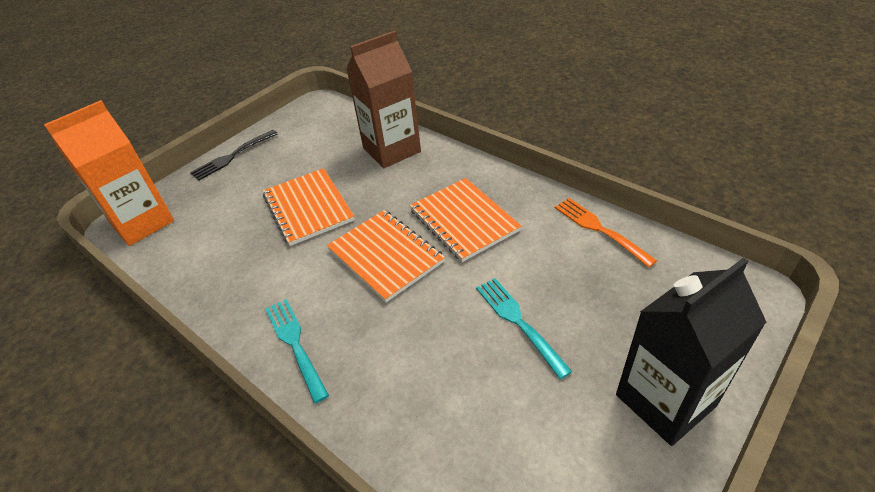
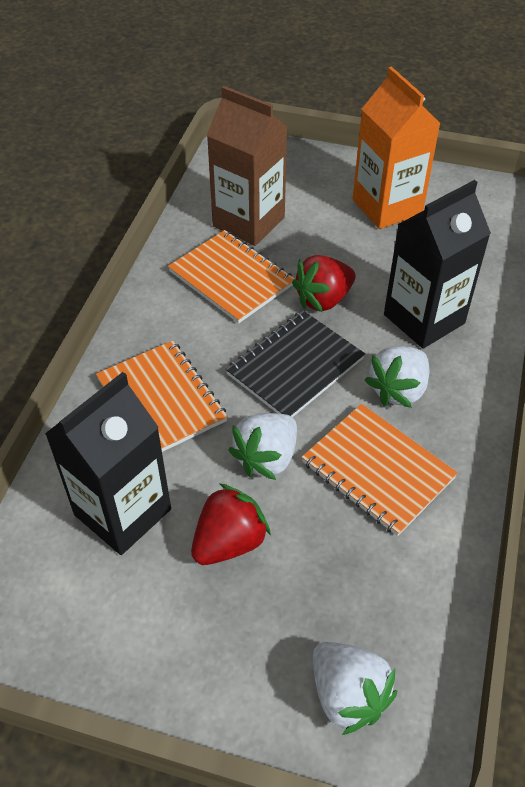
black carton: 1 -> 2
black fork: 1 -> 0
black notebook: 0 -> 1
orange fork: 1 -> 0
red strawberry: 0 -> 2
turquoise fork: 2 -> 0
white strawberry: 0 -> 3

